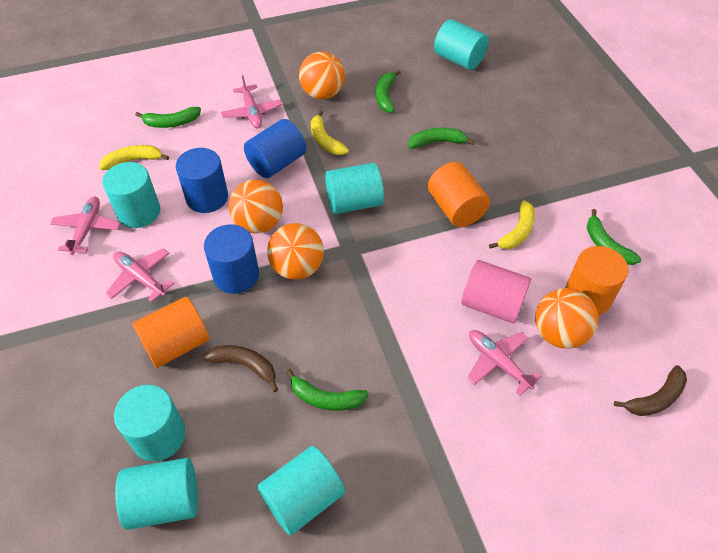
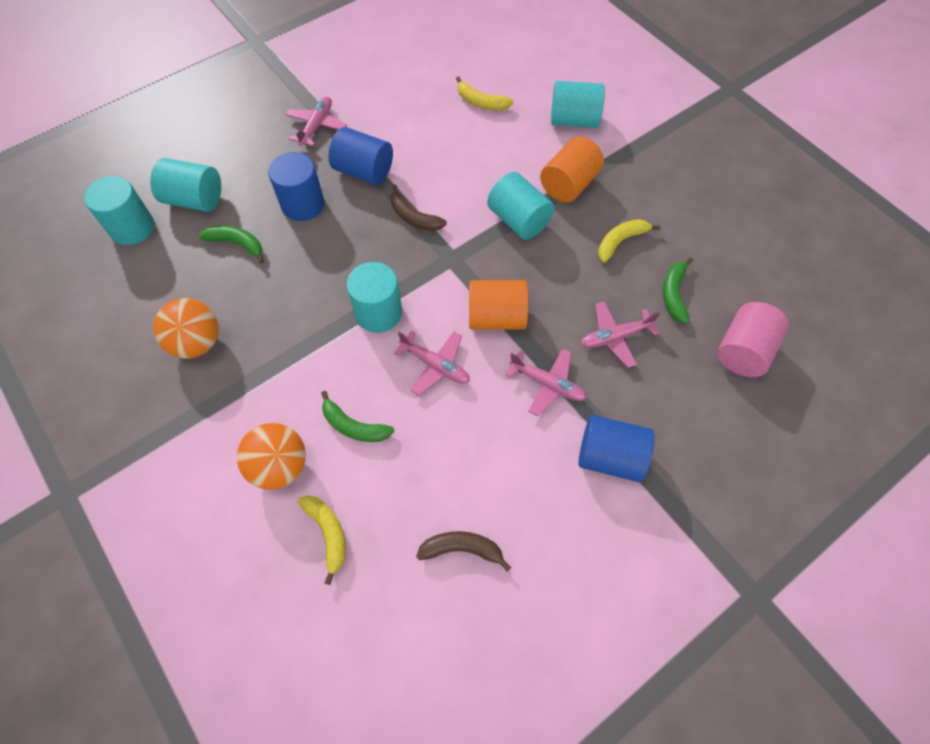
green banana: 5 -> 3
orange ball: 4 -> 2
orange cylinder: 3 -> 2
turquoise cylinder: 6 -> 5

